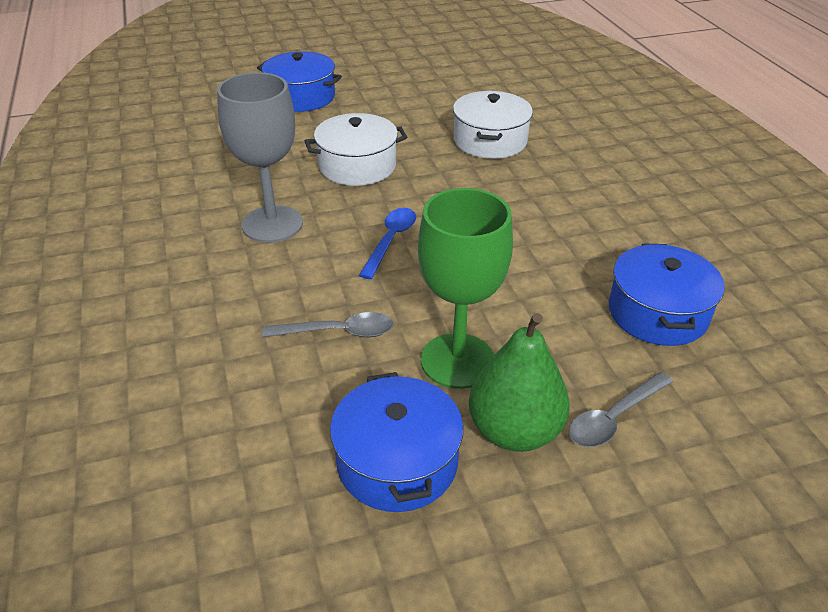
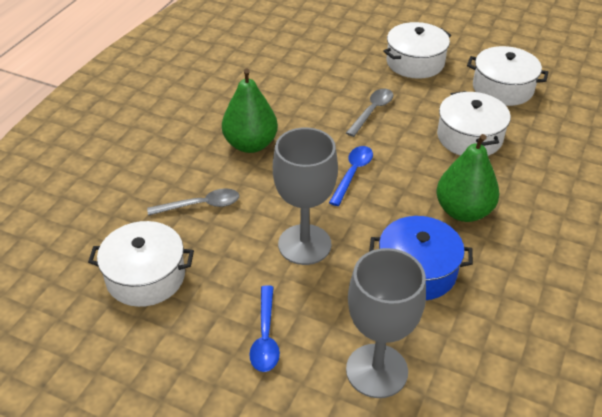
blue pot: 3 -> 1
blue spoon: 1 -> 2
green goblet: 1 -> 0
green pear: 1 -> 2
grey goblet: 1 -> 2
white pot: 2 -> 4

